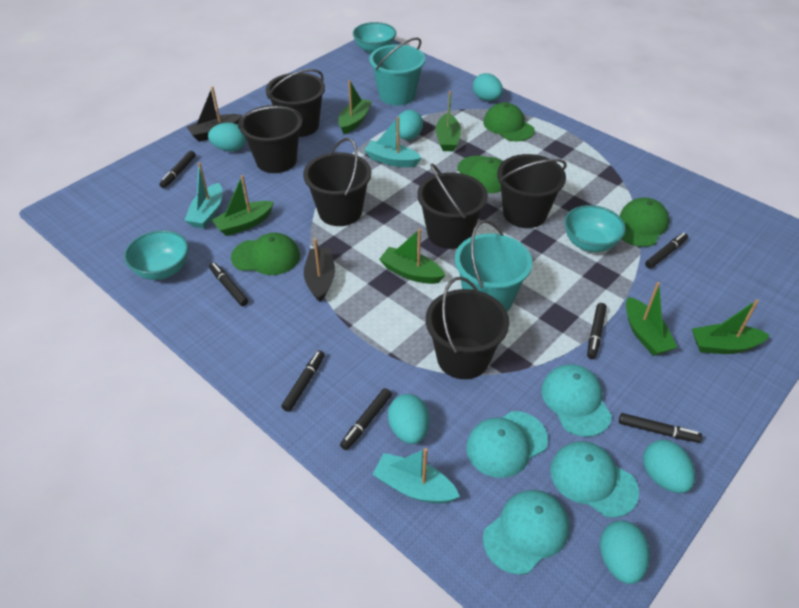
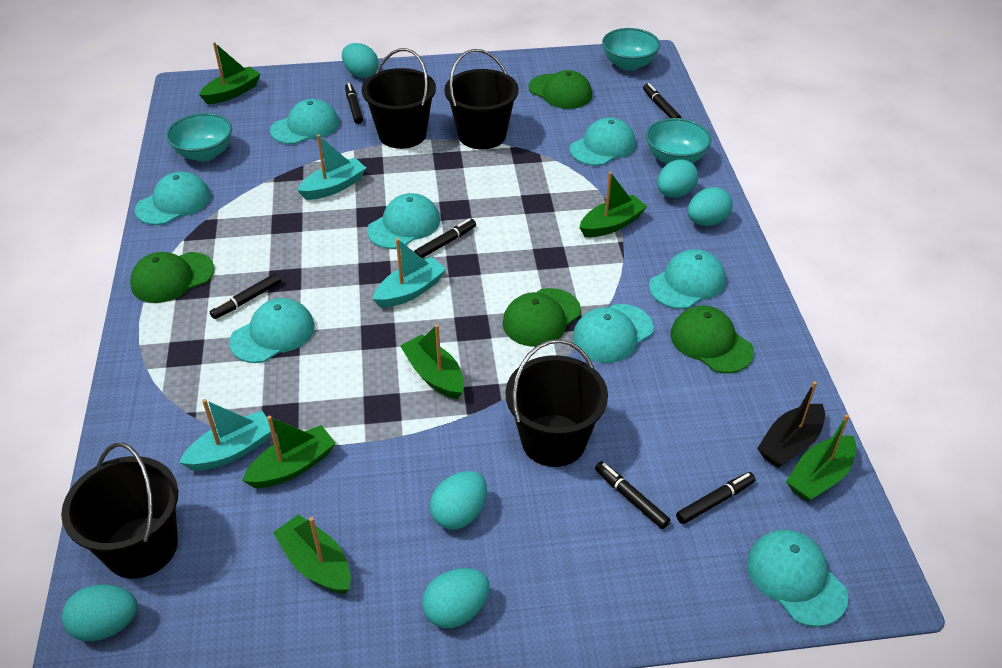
black boat: 2 -> 1
black bucket: 6 -> 4
black marker: 7 -> 6
turquoise bucket: 2 -> 0
turquoise cap: 4 -> 8

